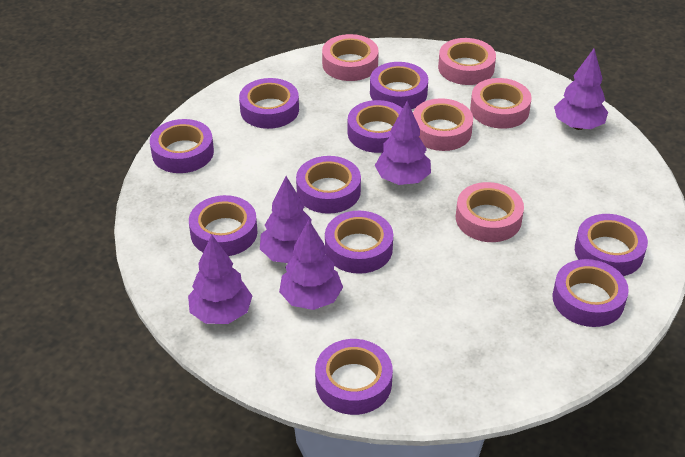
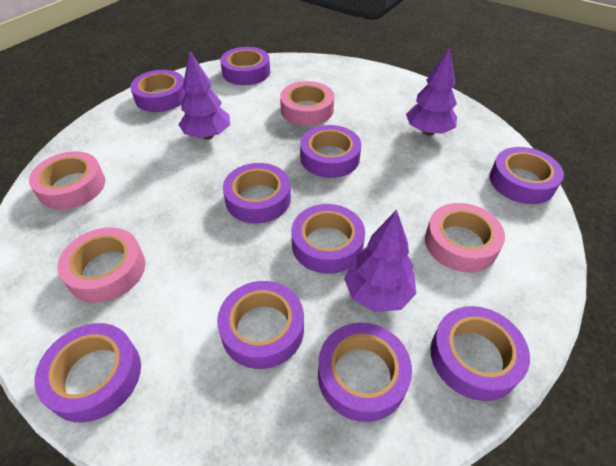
pink tape: 5 -> 4
purple tree: 5 -> 3

